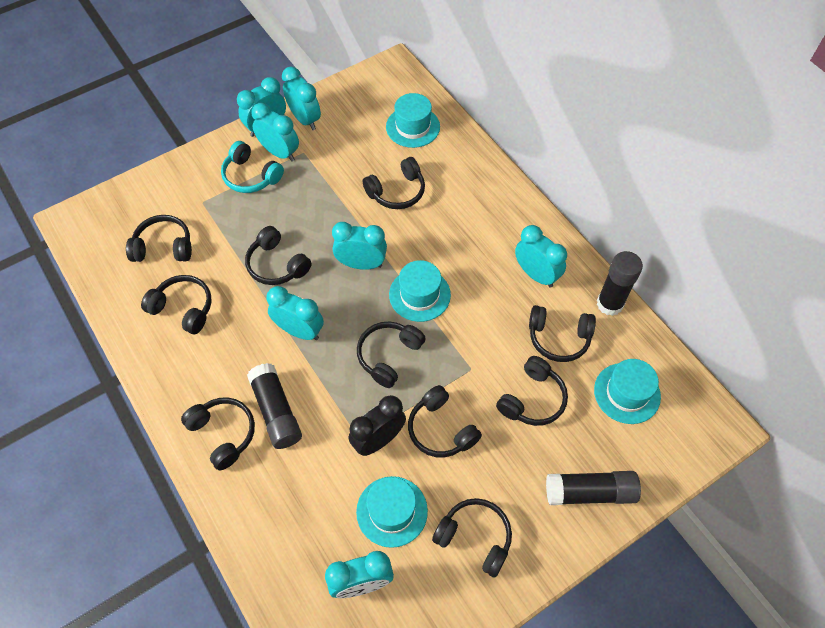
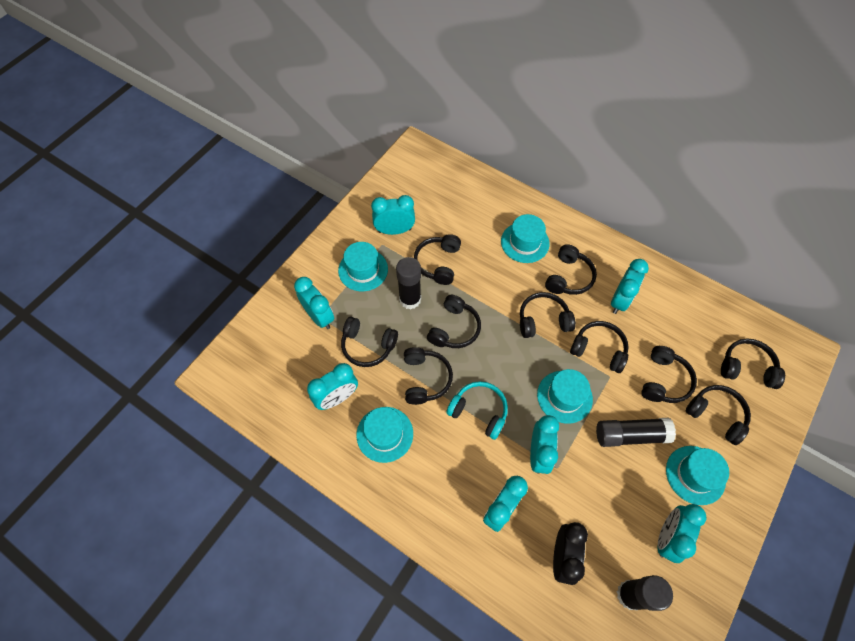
turquoise hat: 4 -> 5

